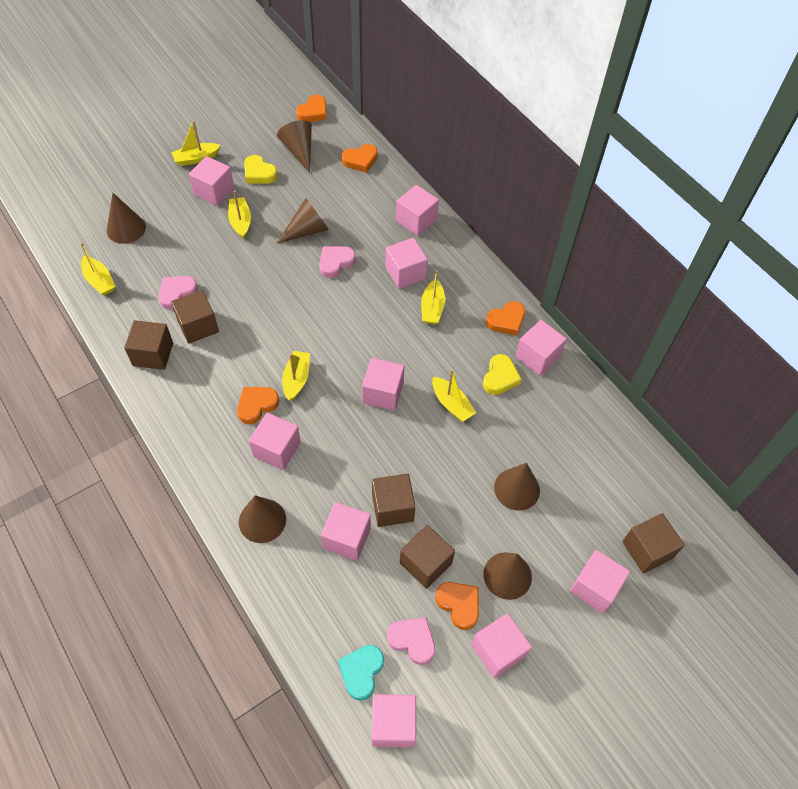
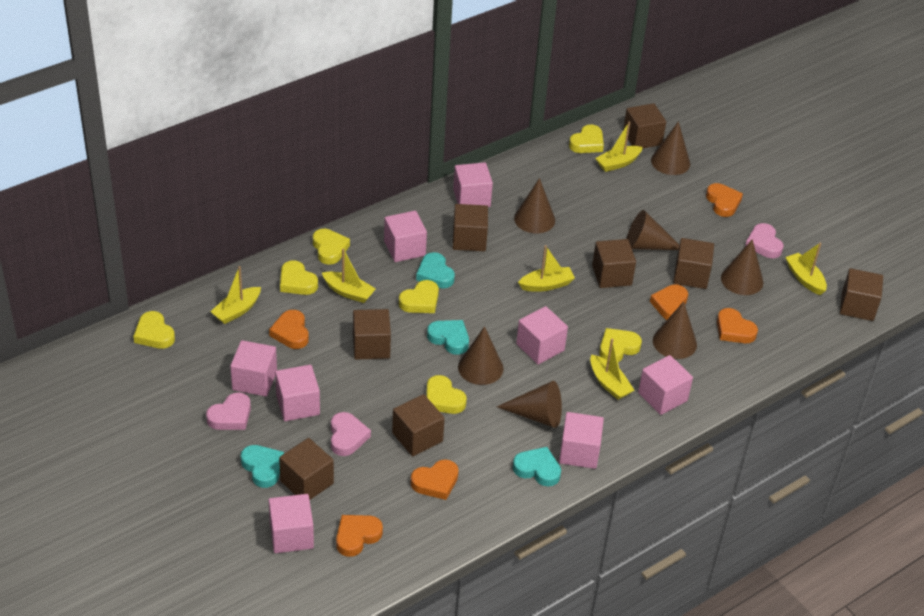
brown cone: 6 -> 7
brown cube: 5 -> 8
orange heart: 5 -> 6
pink cube: 10 -> 8
turquoise heart: 1 -> 4
yellow heart: 2 -> 7

